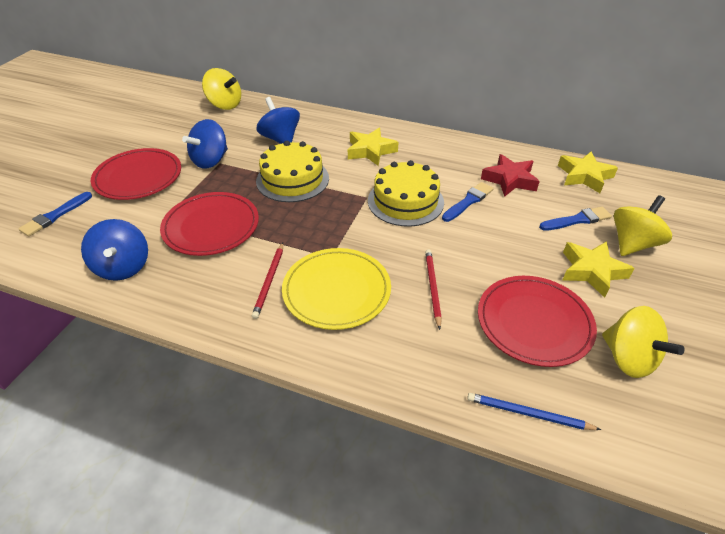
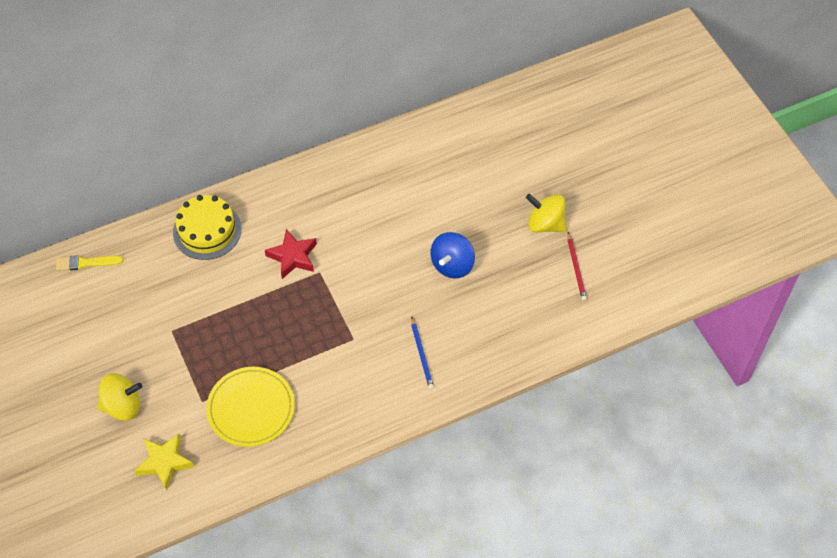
blue brush: 3 -> 0
blue spinning top: 3 -> 1
red pencil: 2 -> 1
red plate: 3 -> 0
yellow brush: 0 -> 1
yellow cake: 2 -> 1
yellow spinning top: 3 -> 2
yellow star: 3 -> 1

